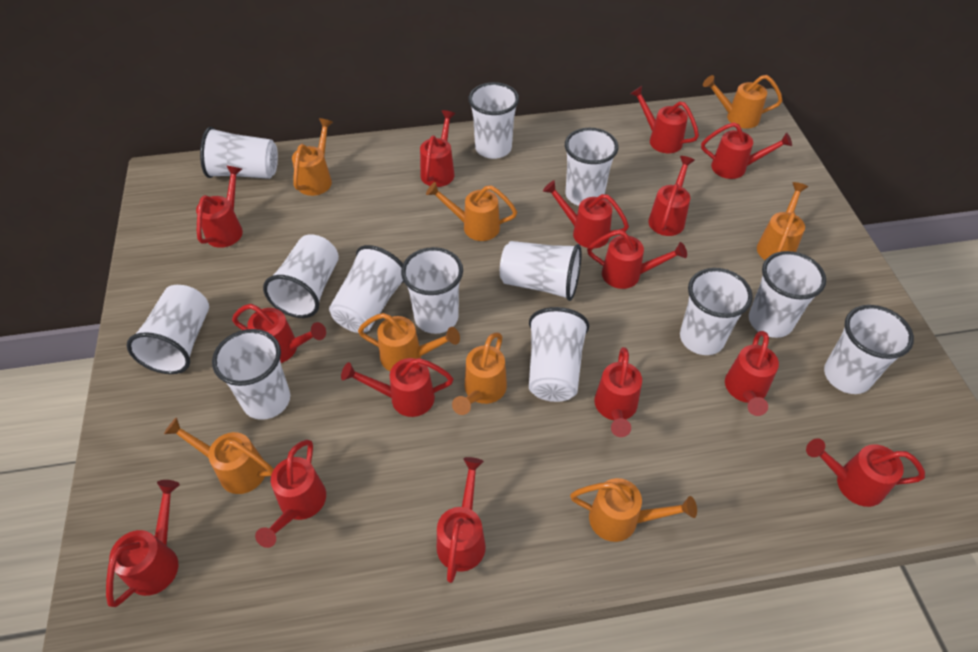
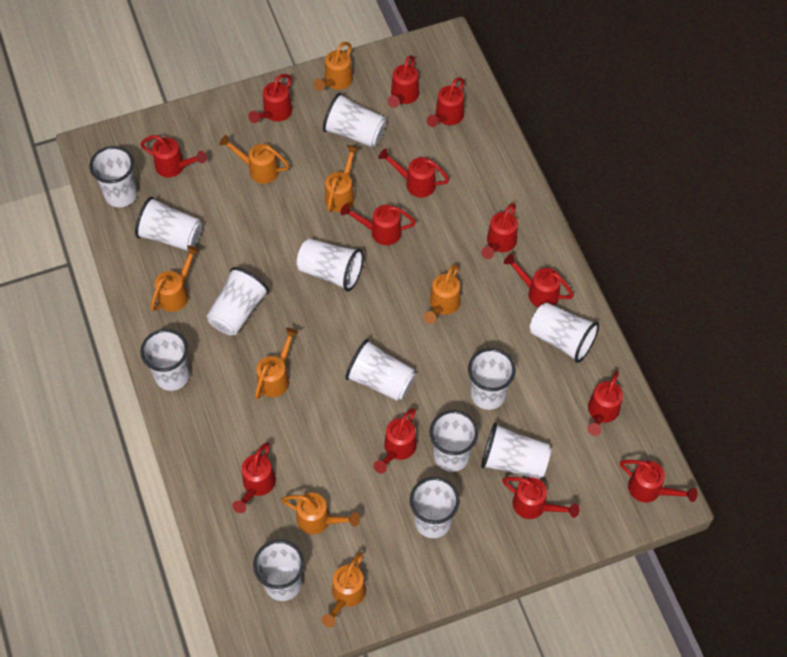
red watering can: 15 -> 13

